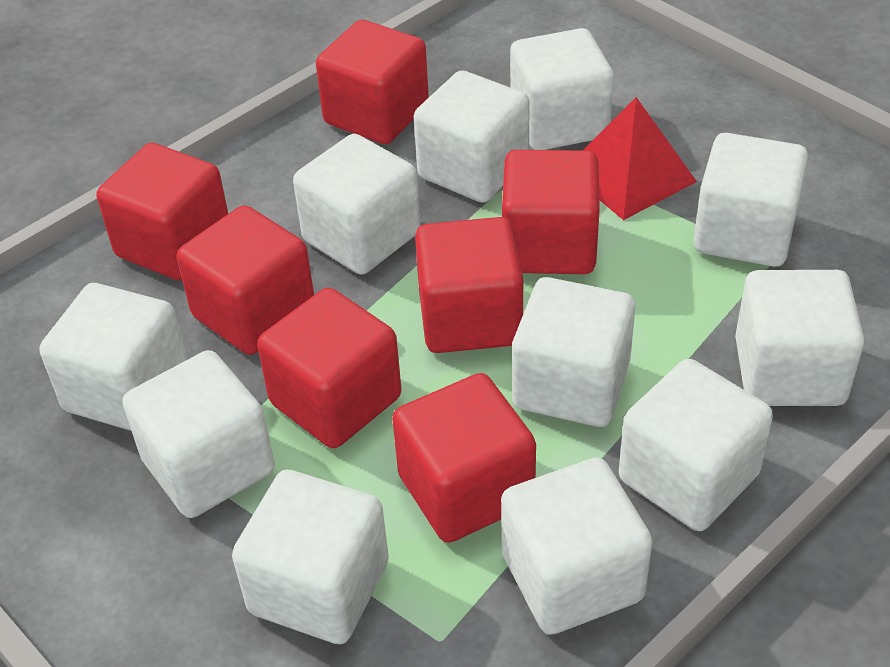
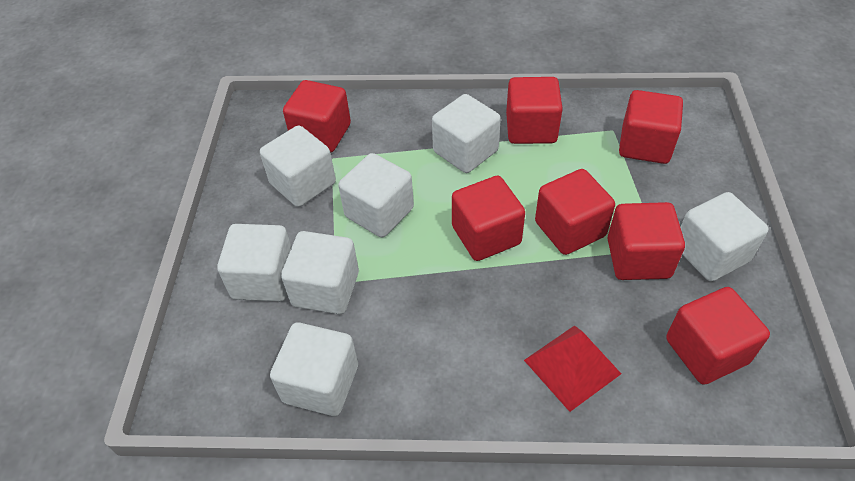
white cube: 11 -> 7

